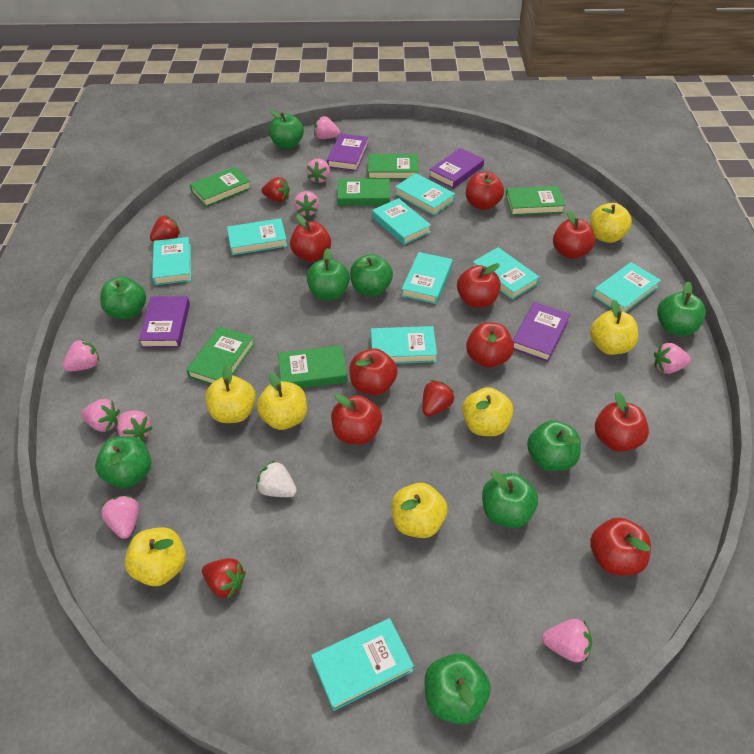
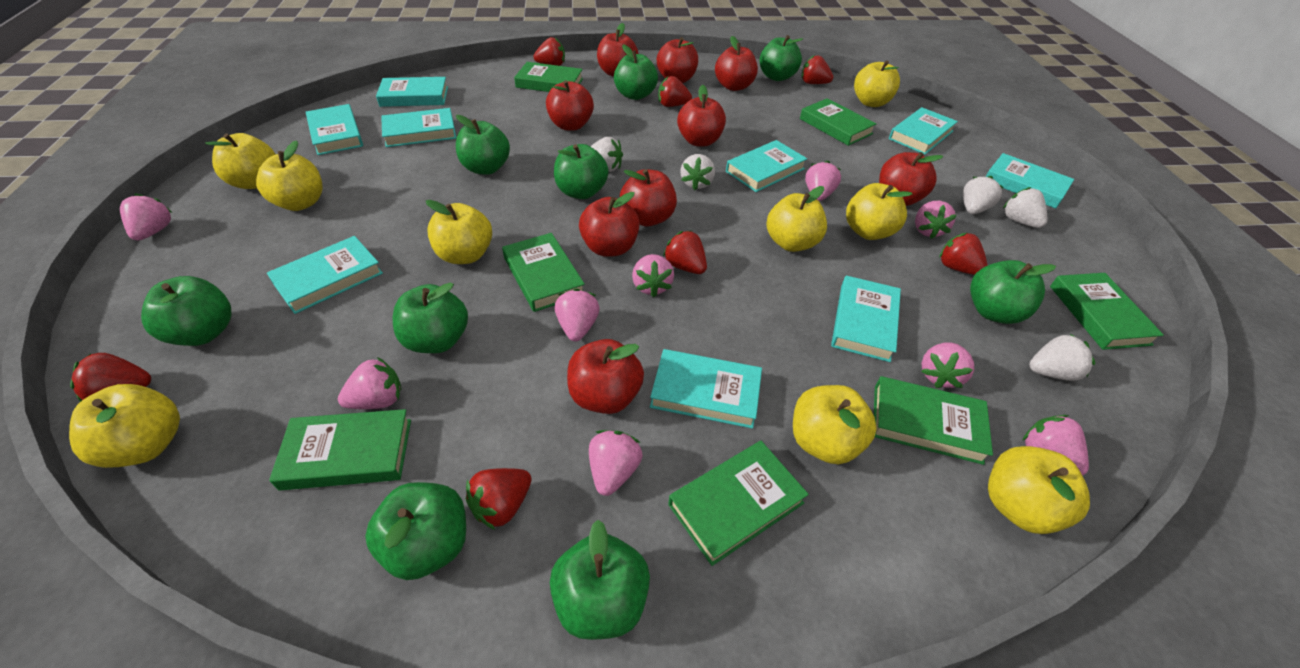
green book: 6 -> 7
purple book: 4 -> 0
red strawberry: 4 -> 7
white strawberry: 1 -> 5
yellow apple: 7 -> 9

